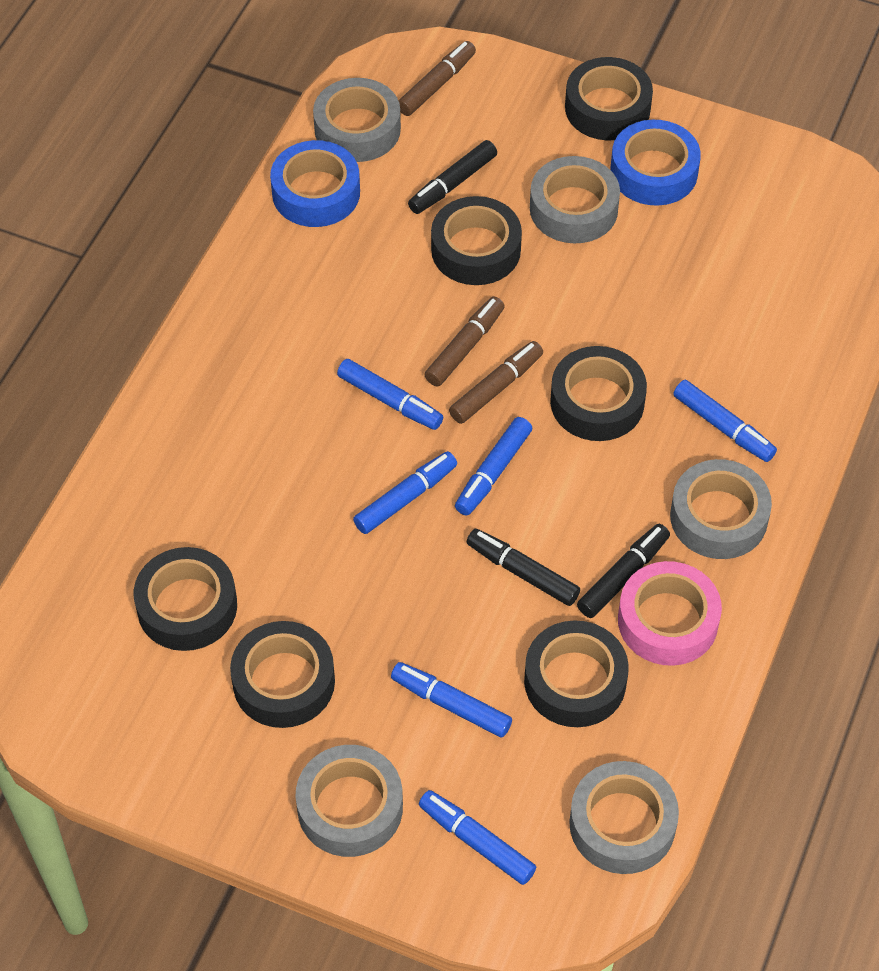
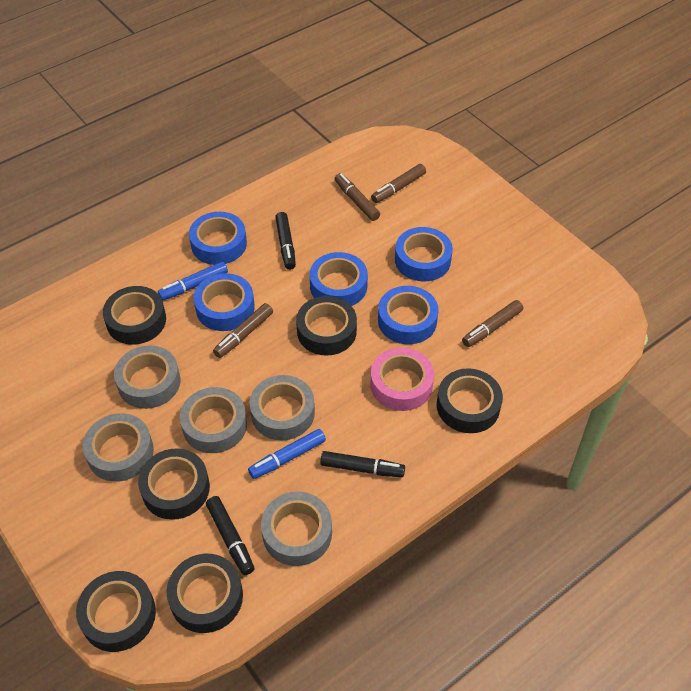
blue marker: 6 -> 2
blue tape: 2 -> 5
brown marker: 3 -> 4

